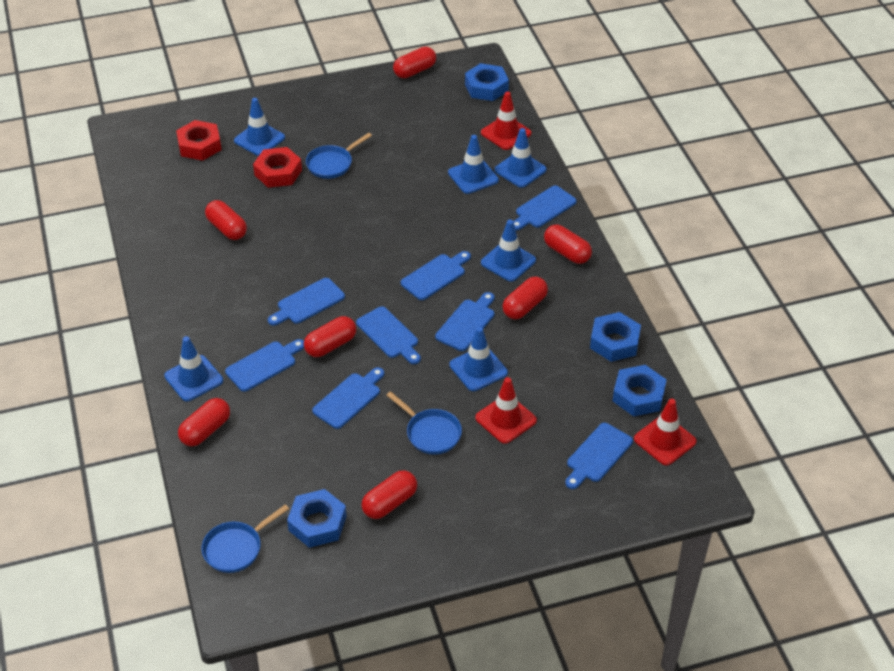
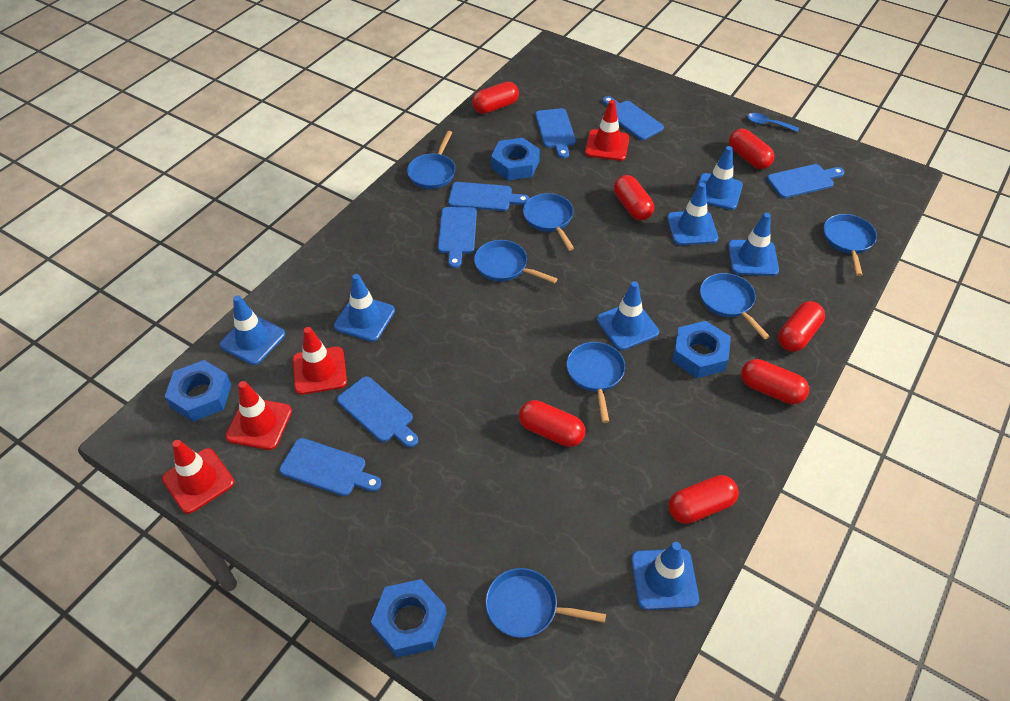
blue cutting board: 8 -> 7
blue pan: 3 -> 7
blue spoon: 0 -> 1
blue traffic cone: 6 -> 7
red nut: 2 -> 0
red traffic cone: 3 -> 4

